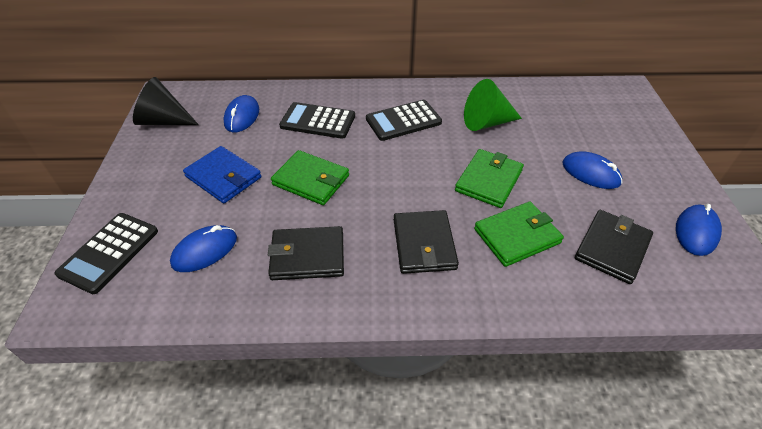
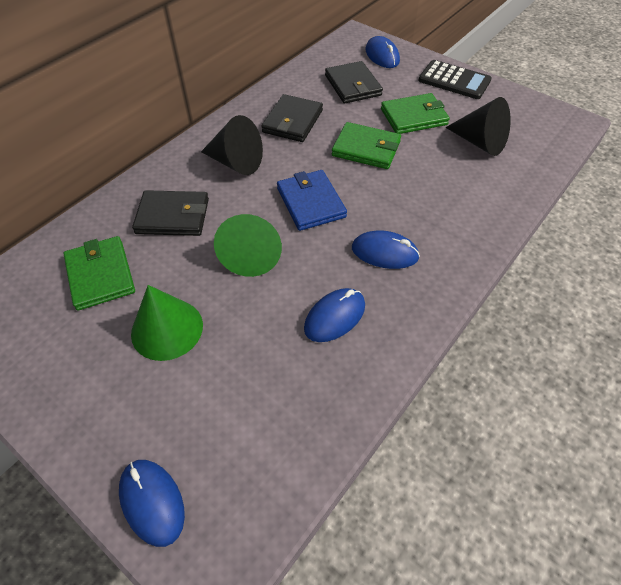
black calculator: 3 -> 1
black cone: 1 -> 2
green cone: 1 -> 2

